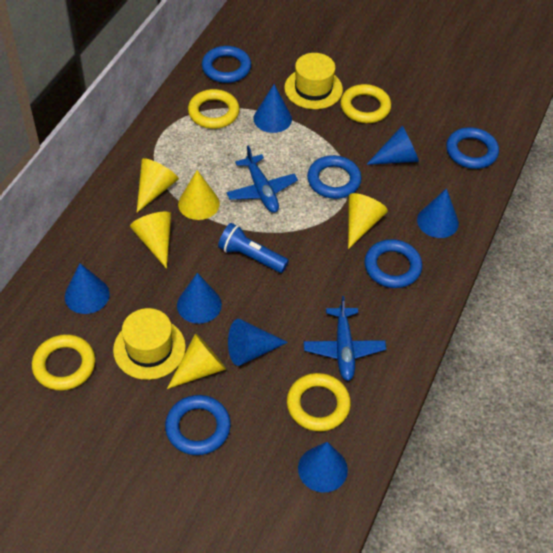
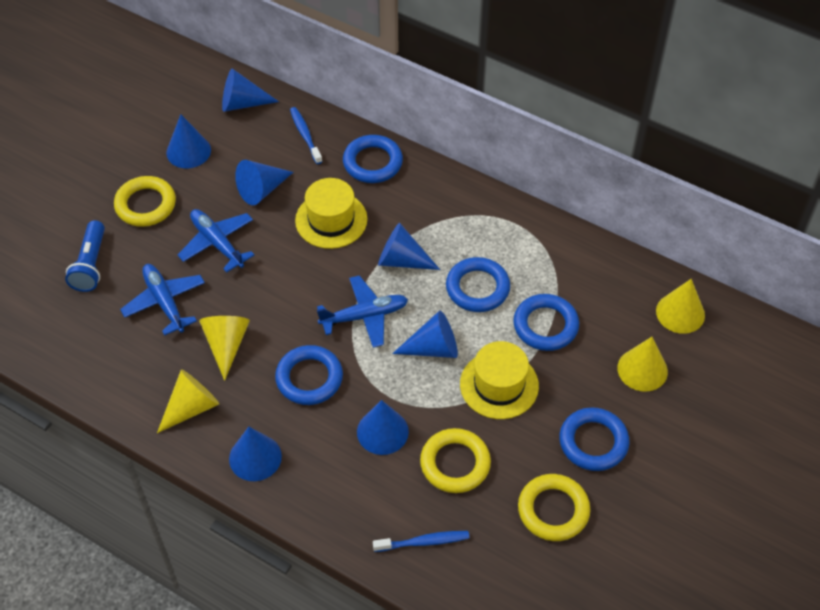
blue plane: 2 -> 3
blue toothbrush: 0 -> 2
yellow cone: 5 -> 4
yellow ring: 4 -> 3

